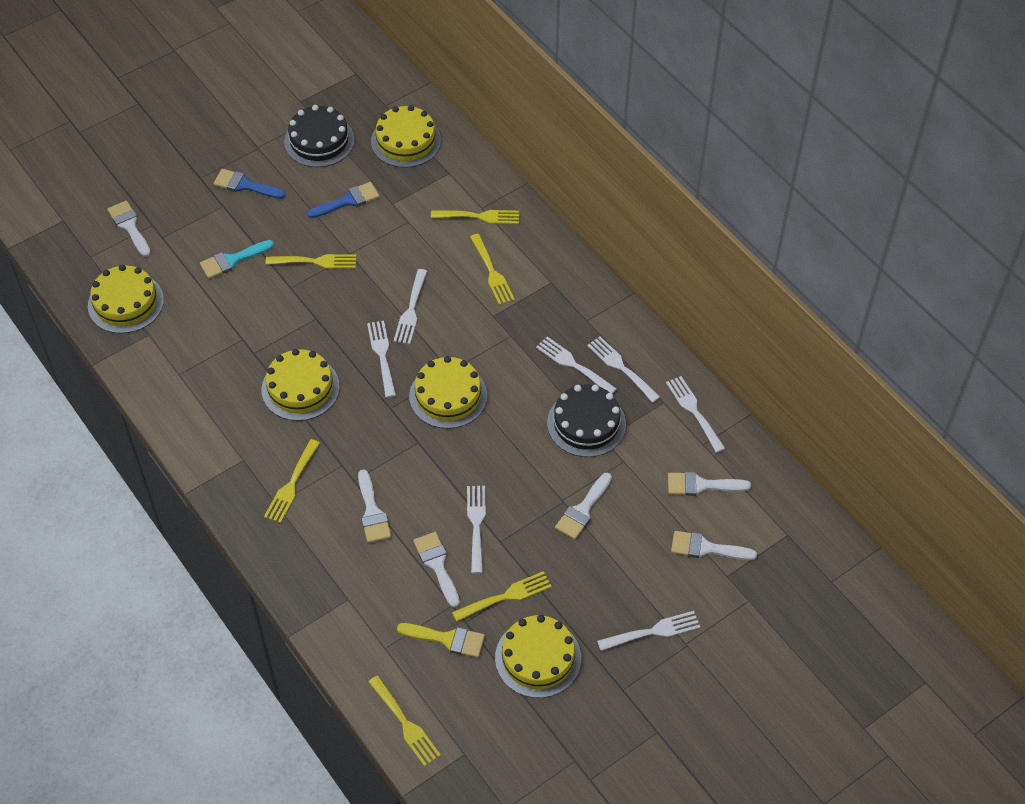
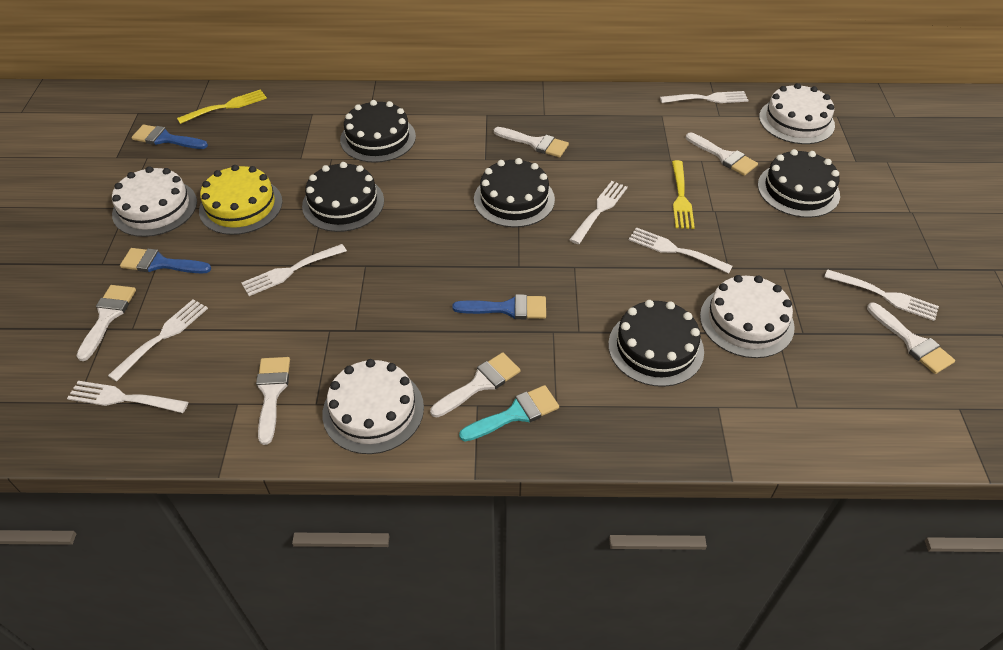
black cake: 2 -> 5
blue brush: 2 -> 3
white cake: 0 -> 4
yellow brush: 1 -> 0
yellow cake: 5 -> 1
yellow fork: 6 -> 2

